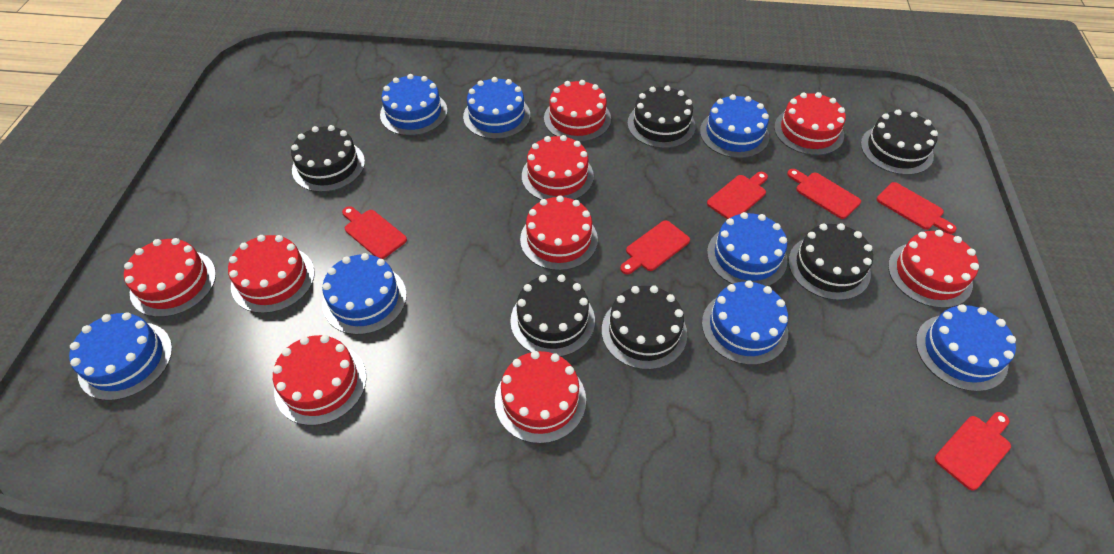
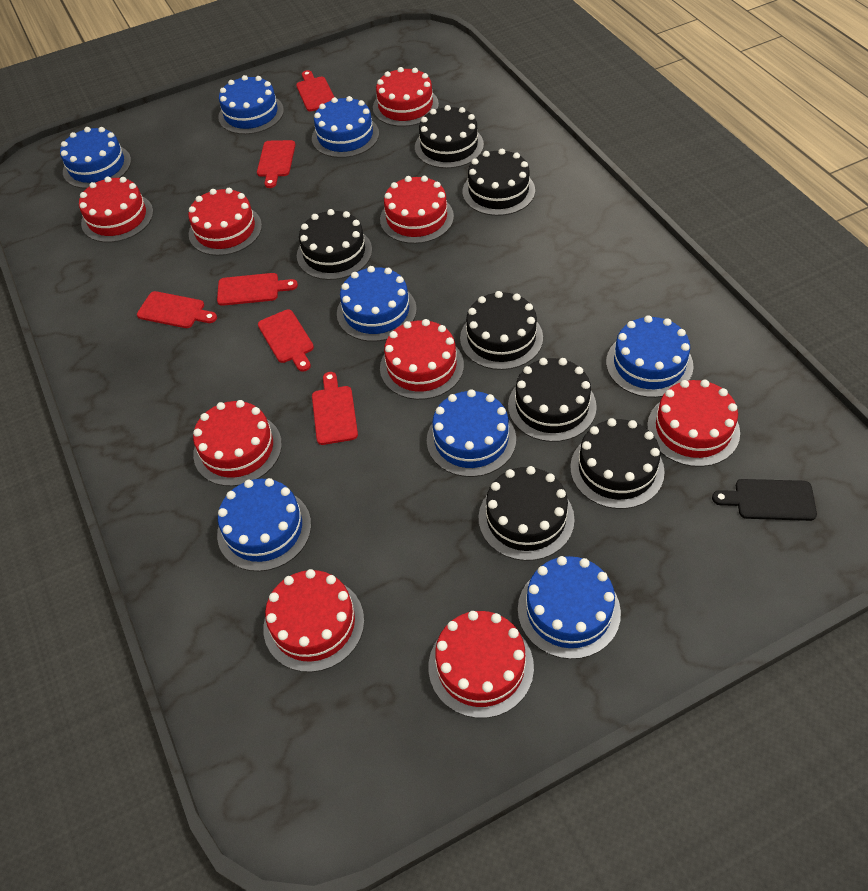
black cake: 6 -> 7
black cutting board: 0 -> 1

